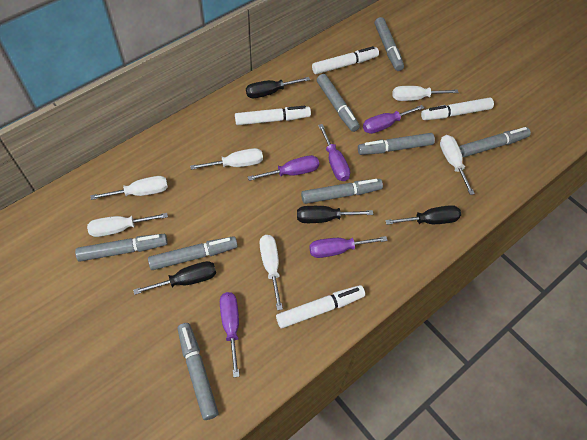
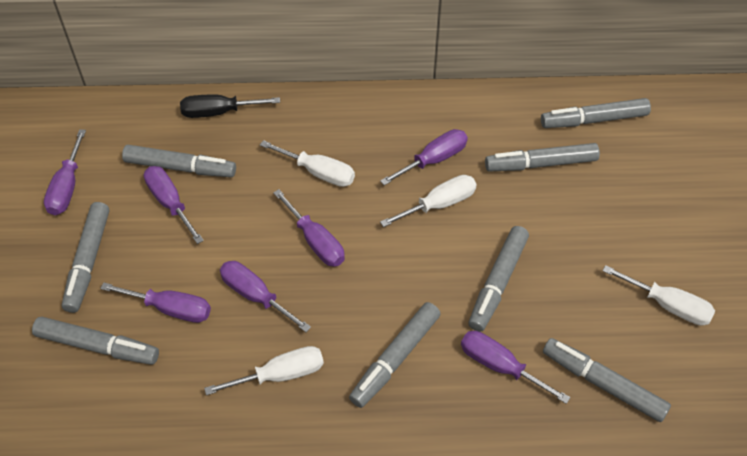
black screwdriver: 4 -> 1
purple screwdriver: 5 -> 7
white marker: 4 -> 0
white screwdriver: 6 -> 4

